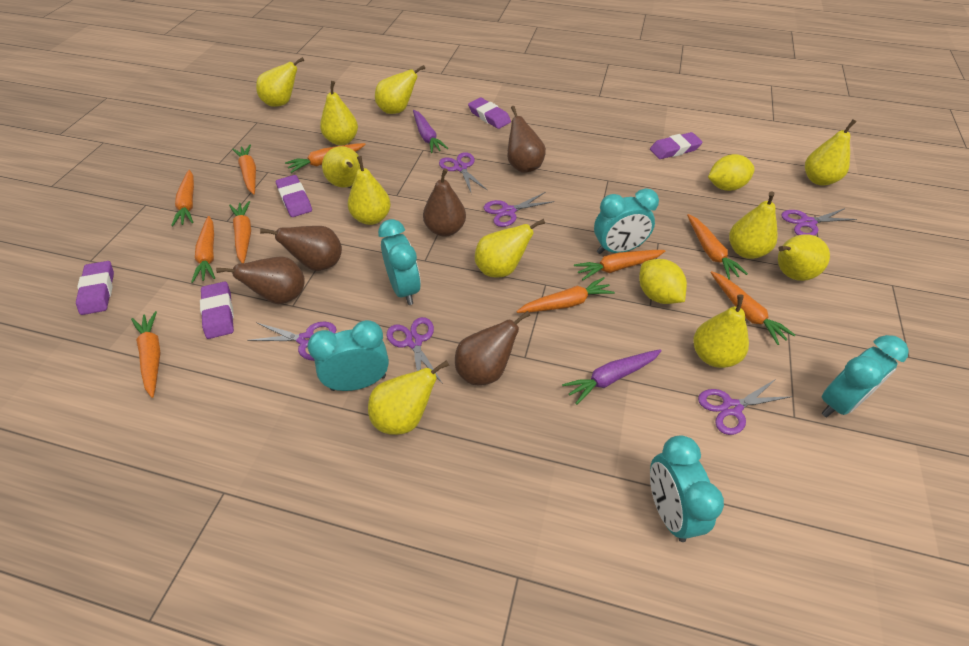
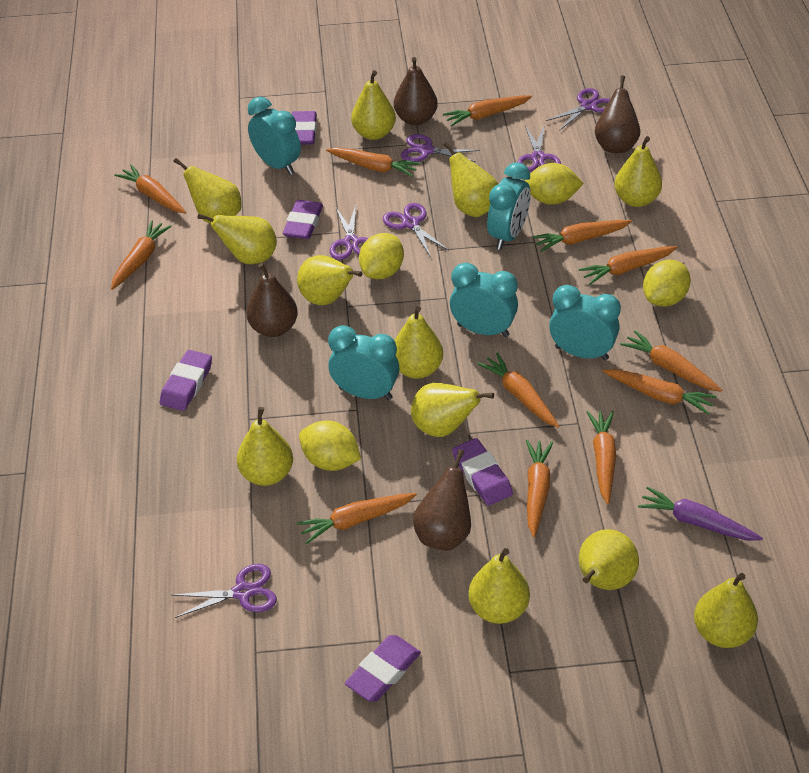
brown pear: 5 -> 4
orange carrot: 10 -> 12
purple carrot: 2 -> 1
yellow lemon: 2 -> 4
yellow pear: 11 -> 12

